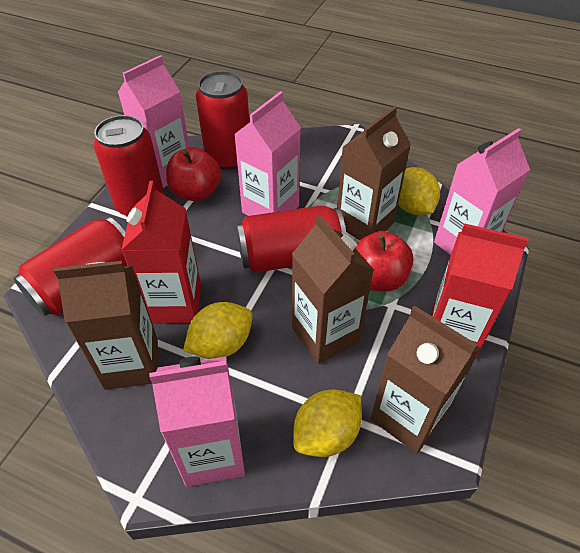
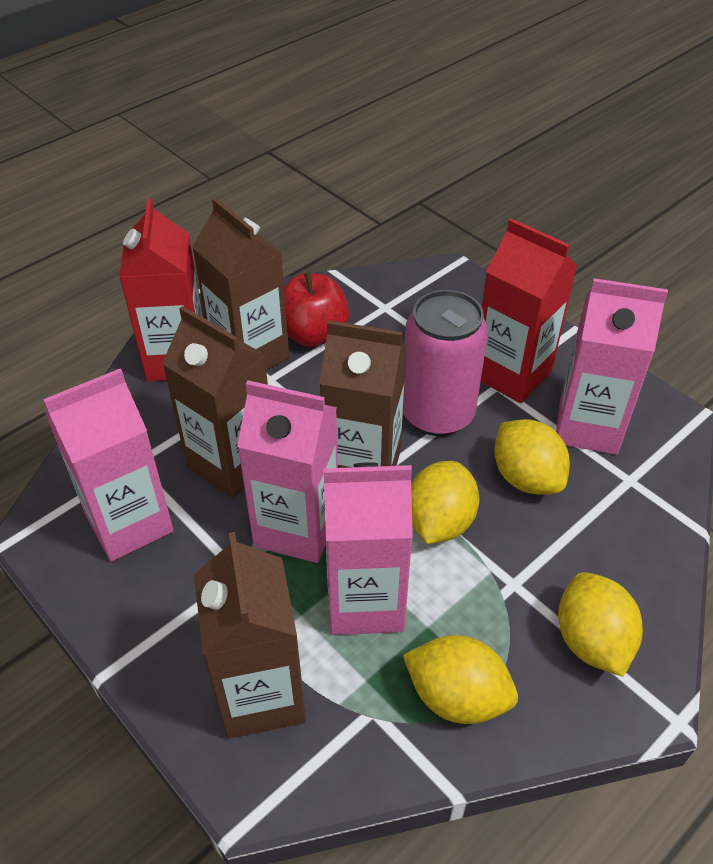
pink can: 0 -> 1
red apple: 2 -> 1
red can: 4 -> 0
yellow lemon: 3 -> 4

